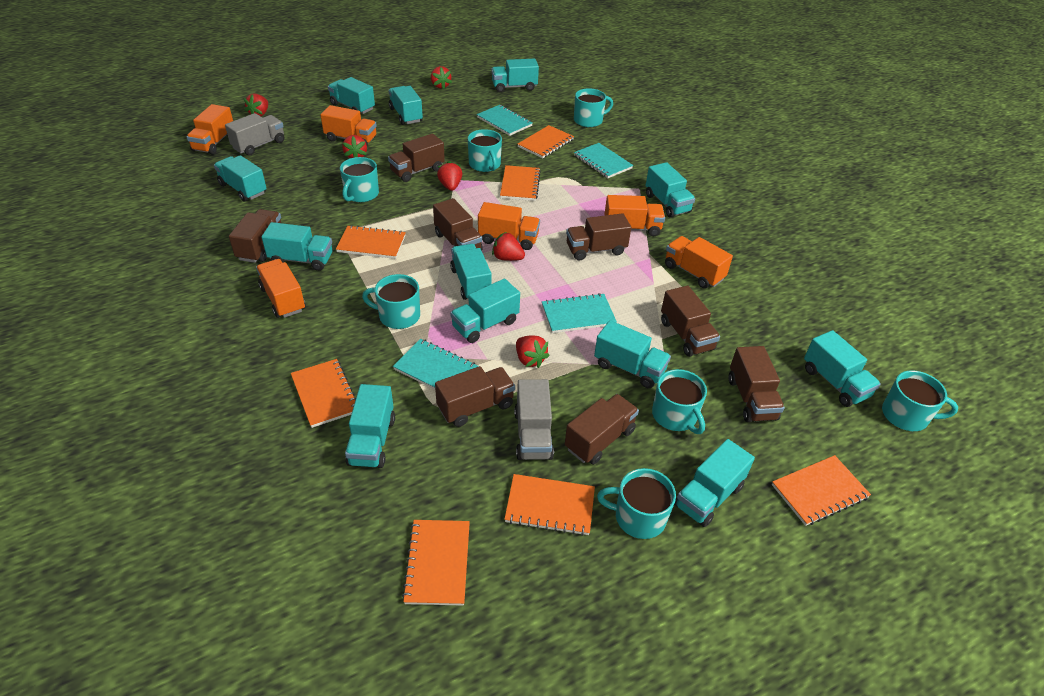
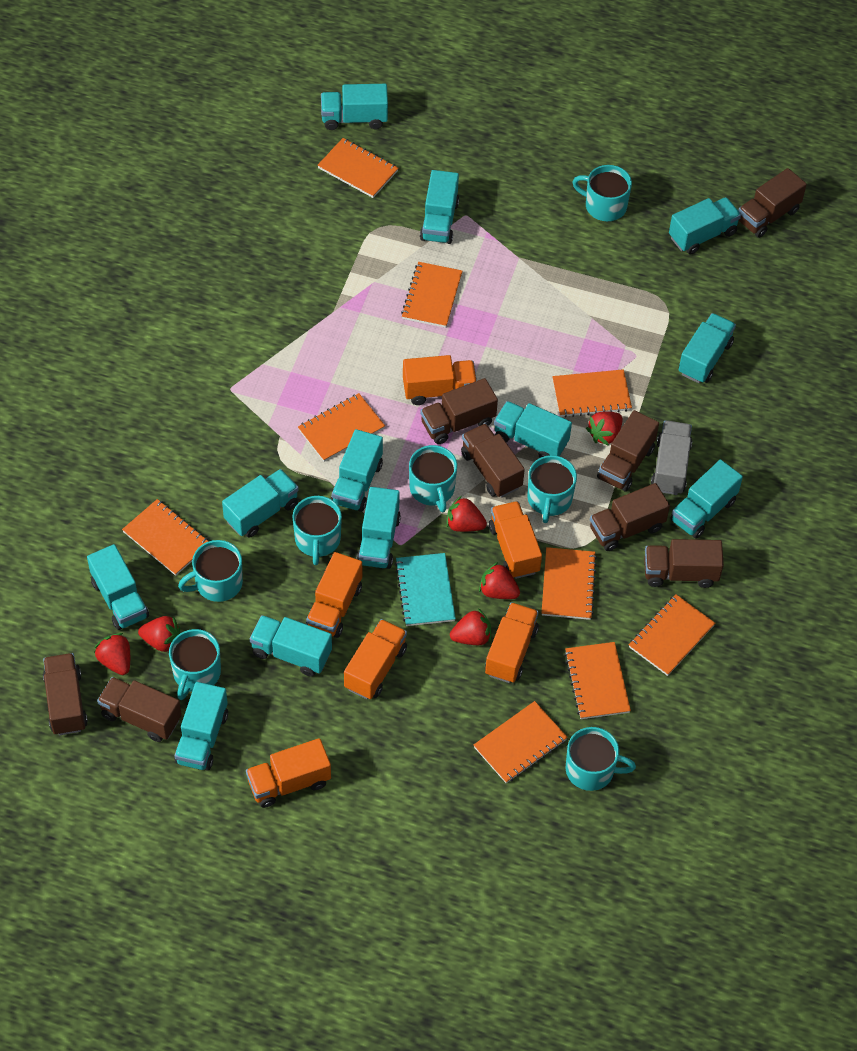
grey truck: 2 -> 1
orange notebook: 7 -> 9
turquoise notebook: 4 -> 1

